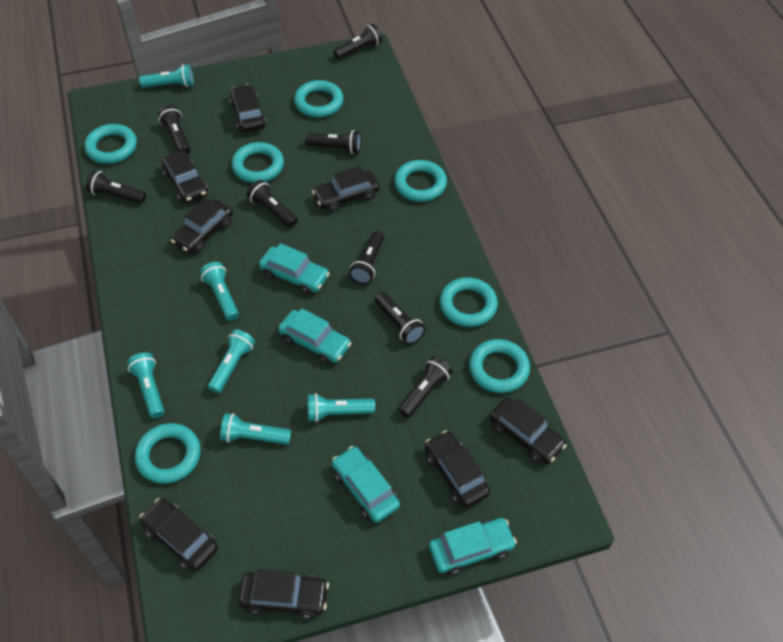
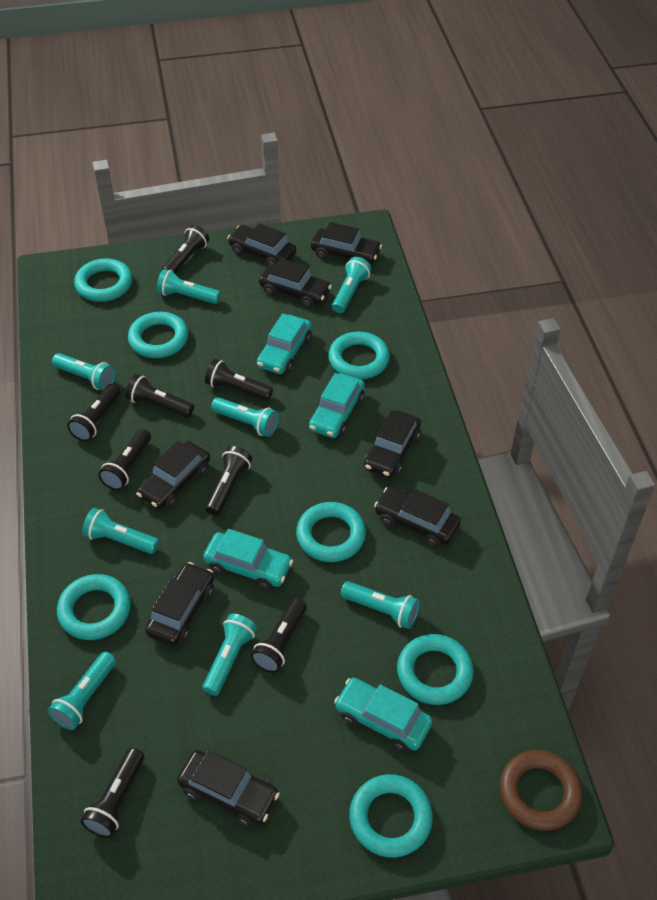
brown ring: 0 -> 1
turquoise flashlight: 6 -> 8

